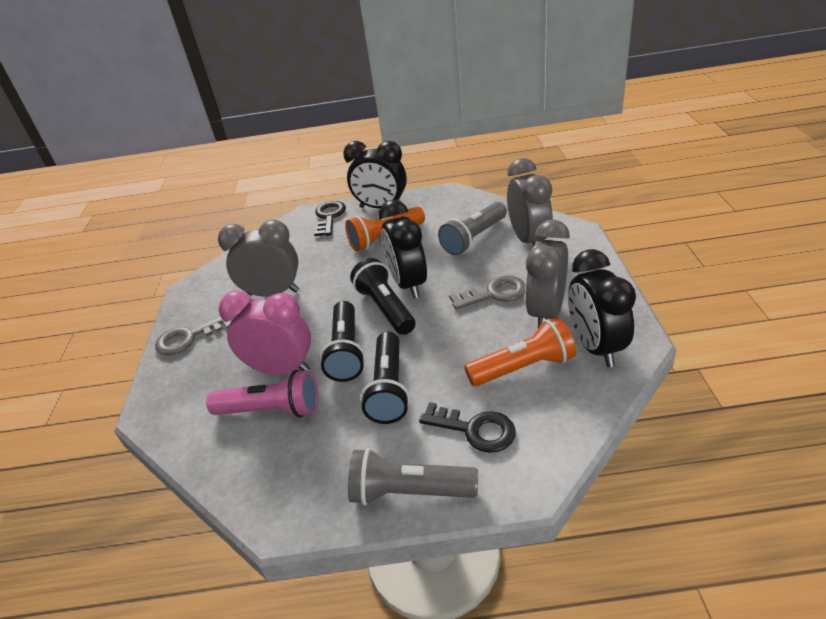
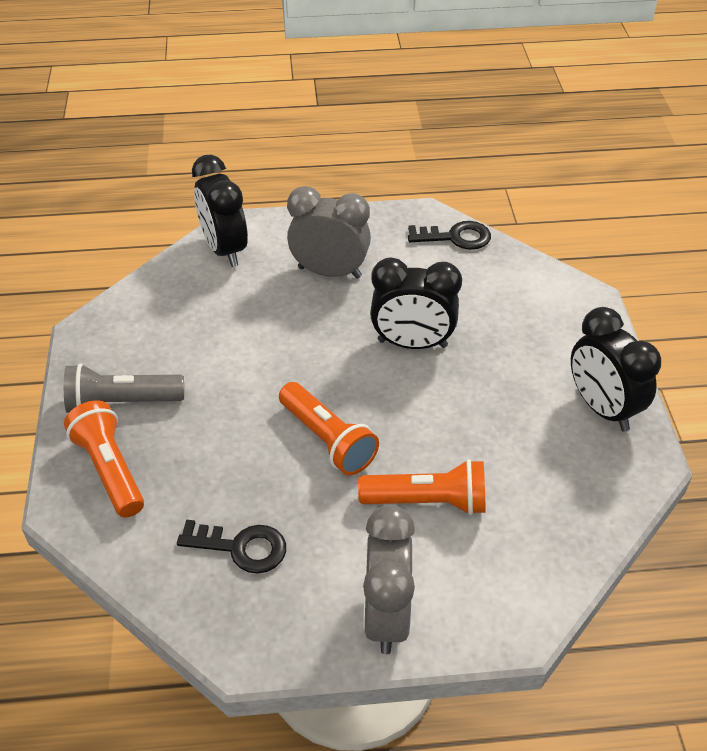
black flashlight: 3 -> 0
grey clock: 3 -> 2
grey flashlight: 2 -> 1
grey key: 2 -> 0
orange flashlight: 2 -> 3
pink clock: 1 -> 0
pink flashlight: 1 -> 0

